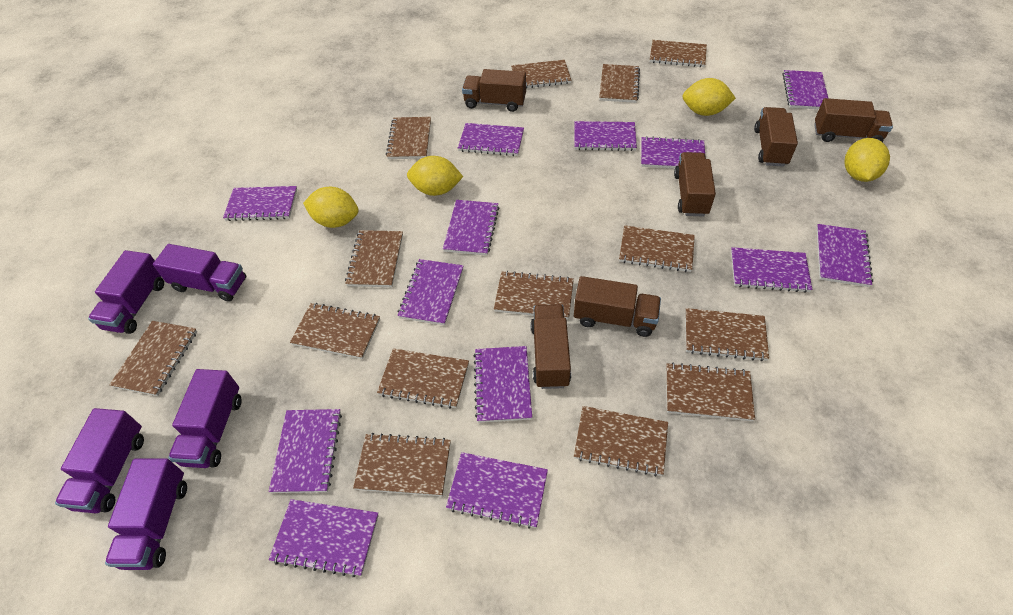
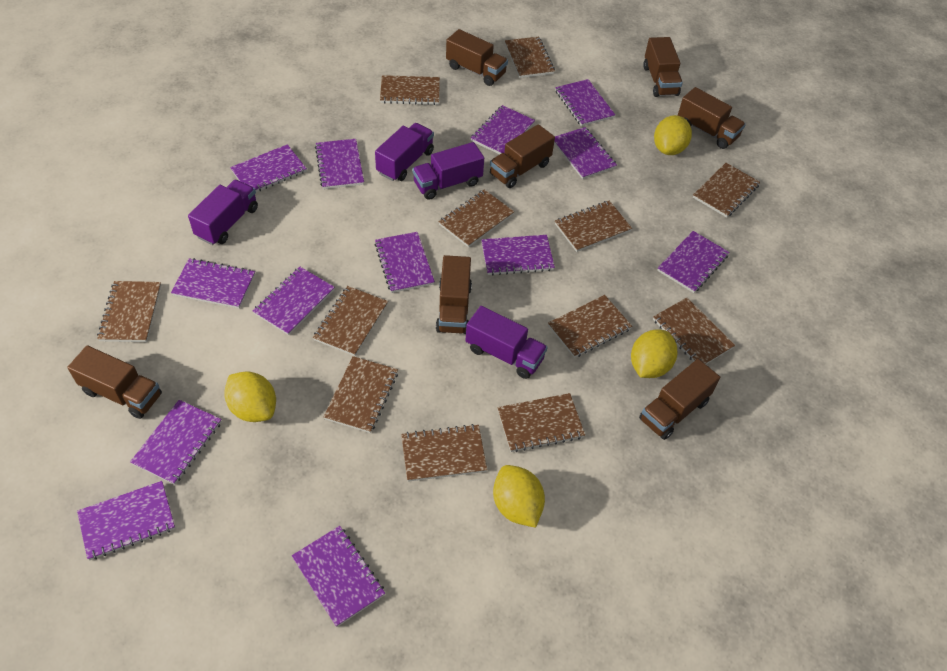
brown notebook: 14 -> 12
brown truck: 6 -> 7
purple truck: 5 -> 4

